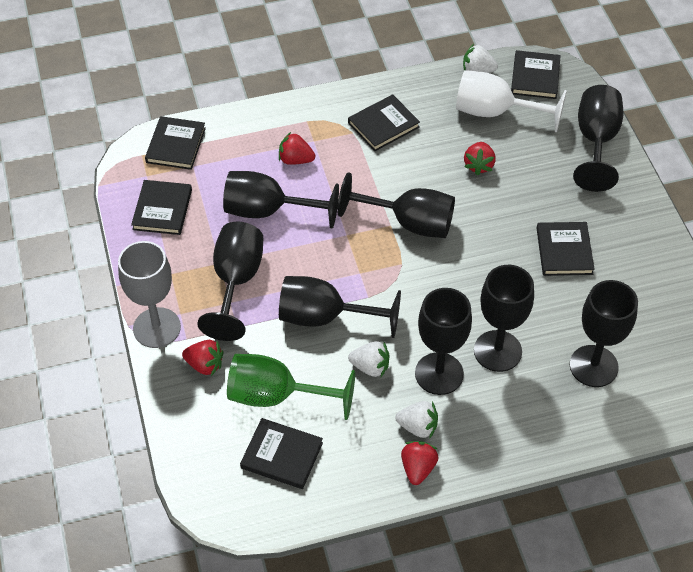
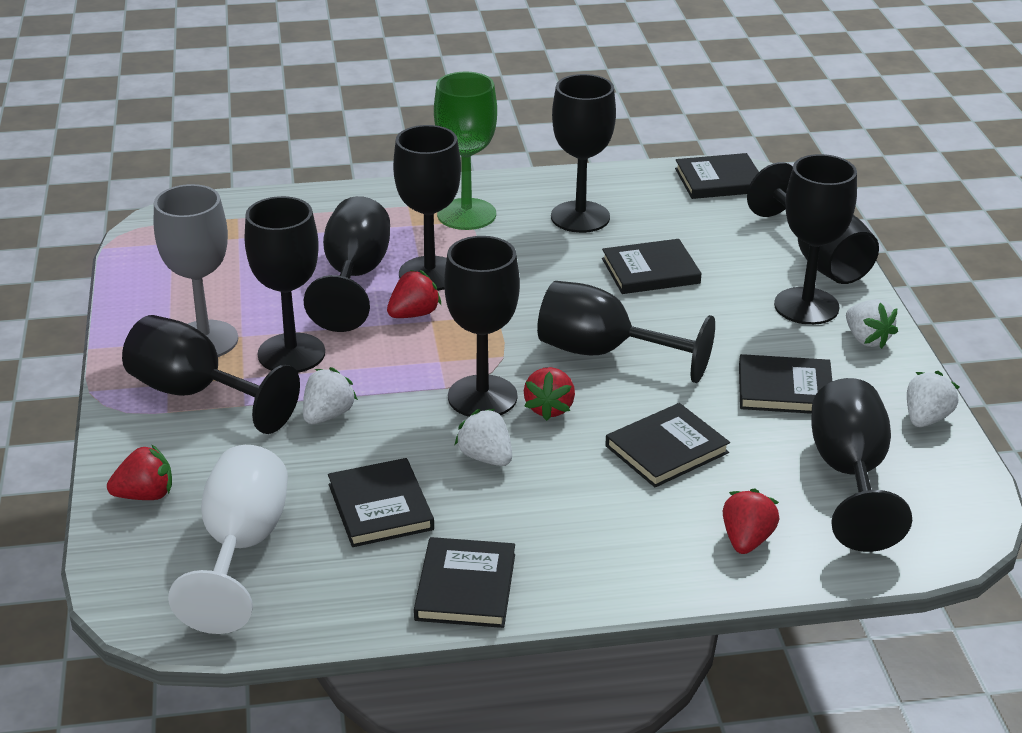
black goblet: 8 -> 10
white strawberry: 3 -> 4

